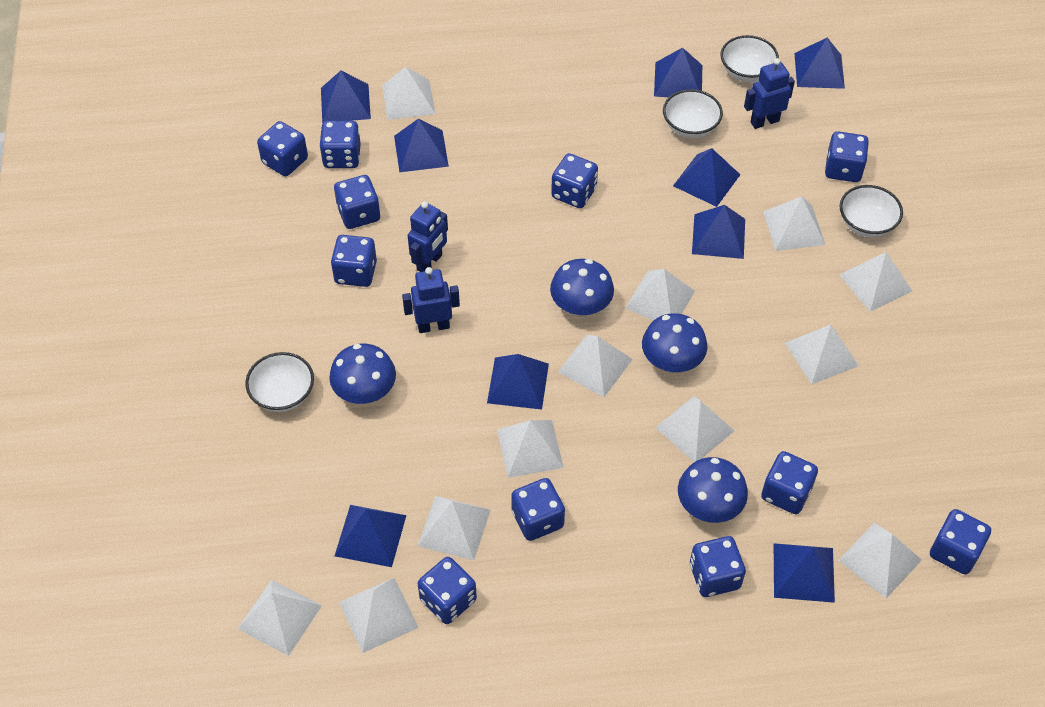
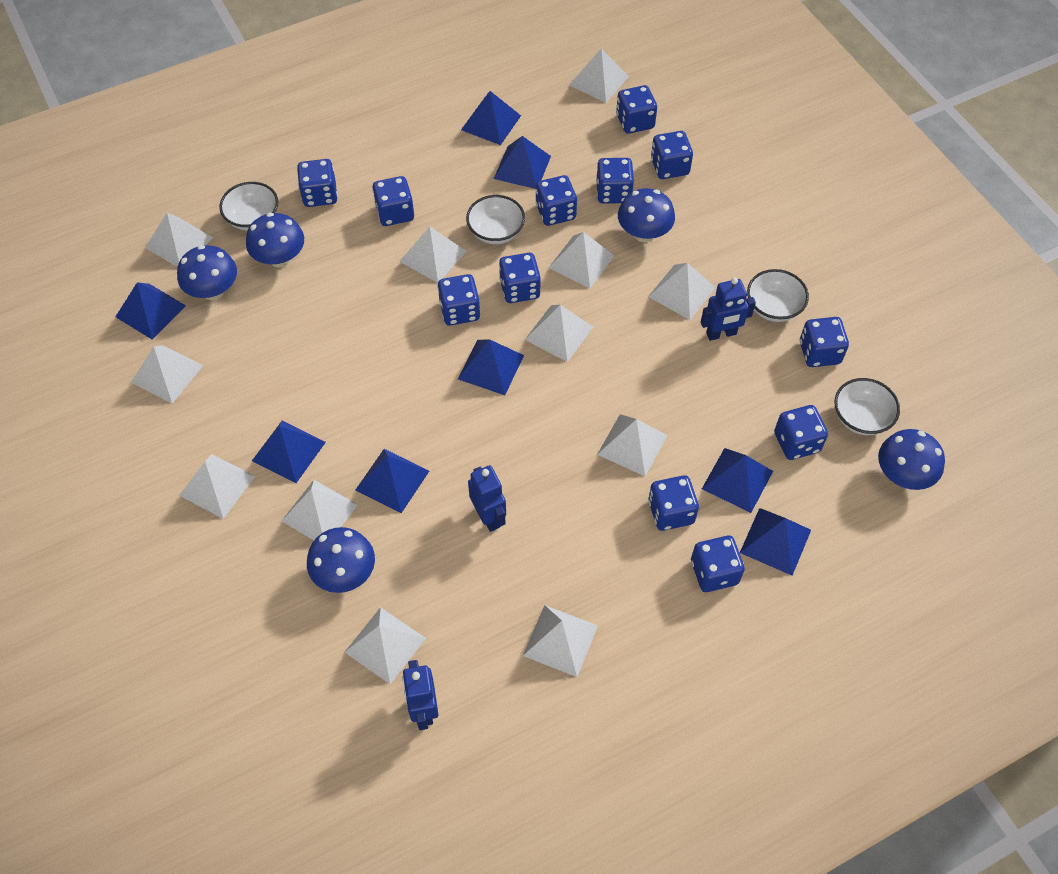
blue dice: 11 -> 12
blue mushroom: 4 -> 5
blue pyramid: 9 -> 8

